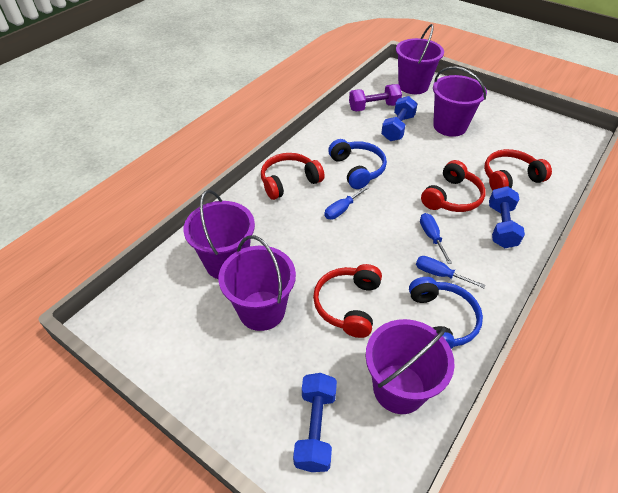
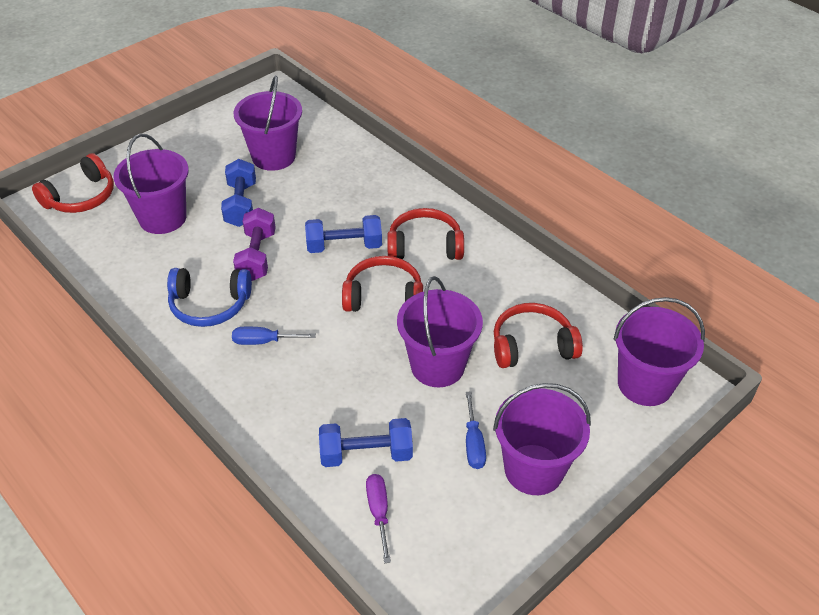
blue headphones: 2 -> 1
blue screwdriver: 3 -> 2
purple screwdriver: 0 -> 1

